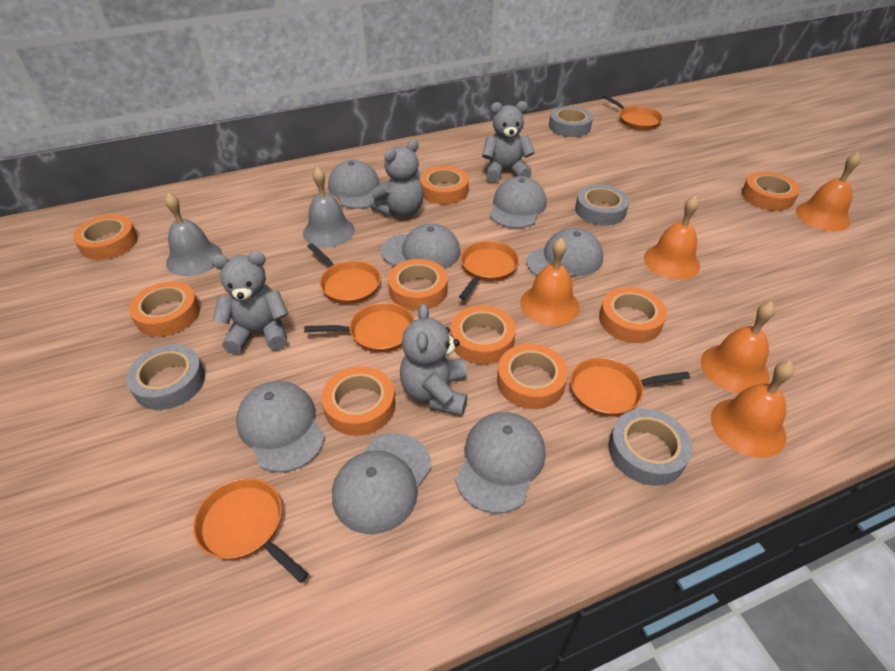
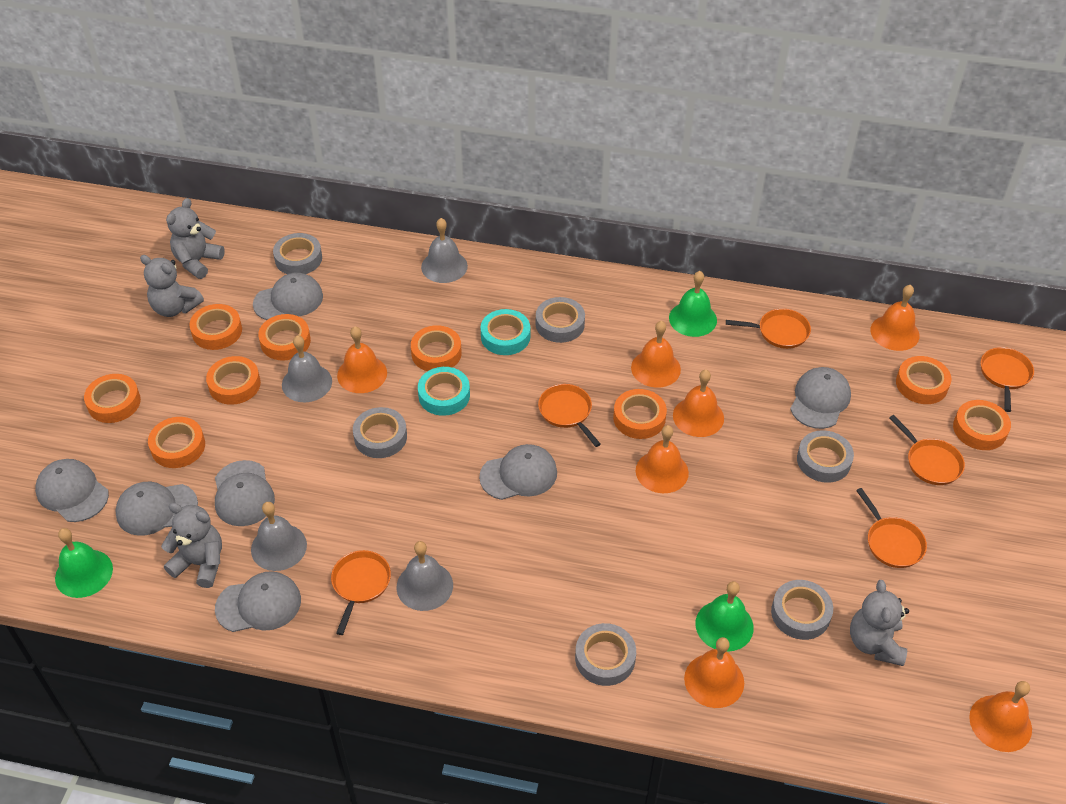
green bell: 0 -> 3
grey bell: 2 -> 4
grey tape: 4 -> 6
orange bell: 5 -> 7
turquoise tape: 0 -> 2

